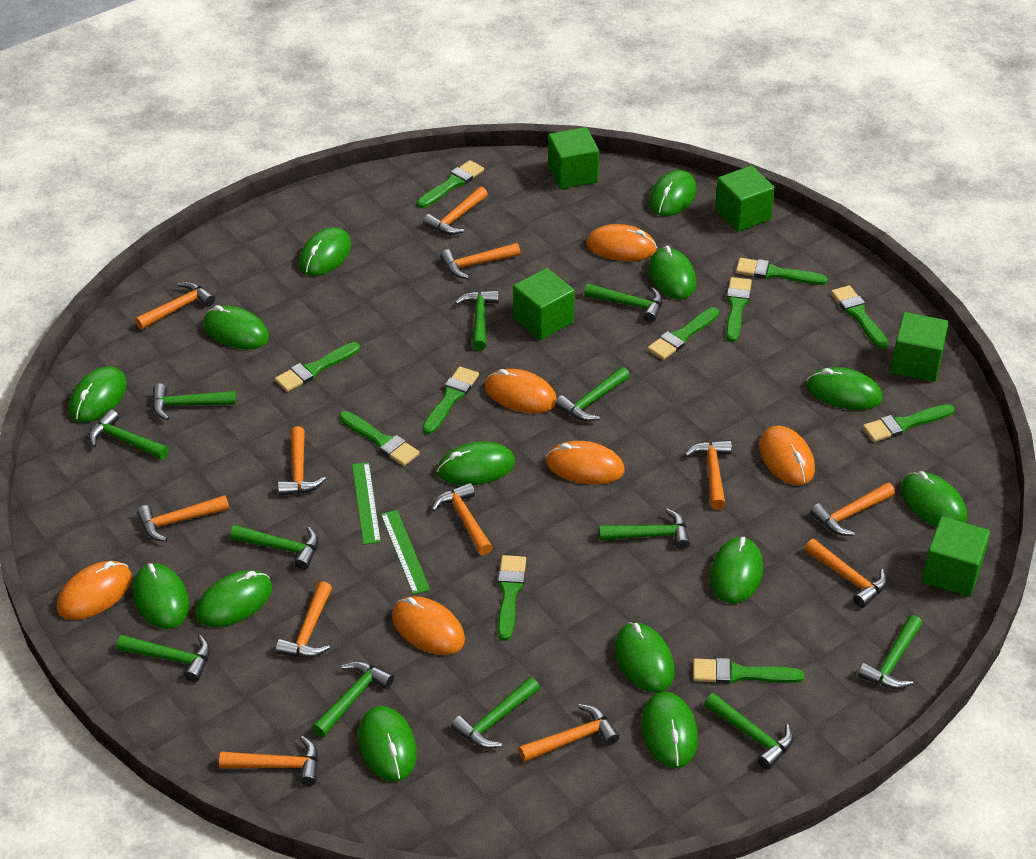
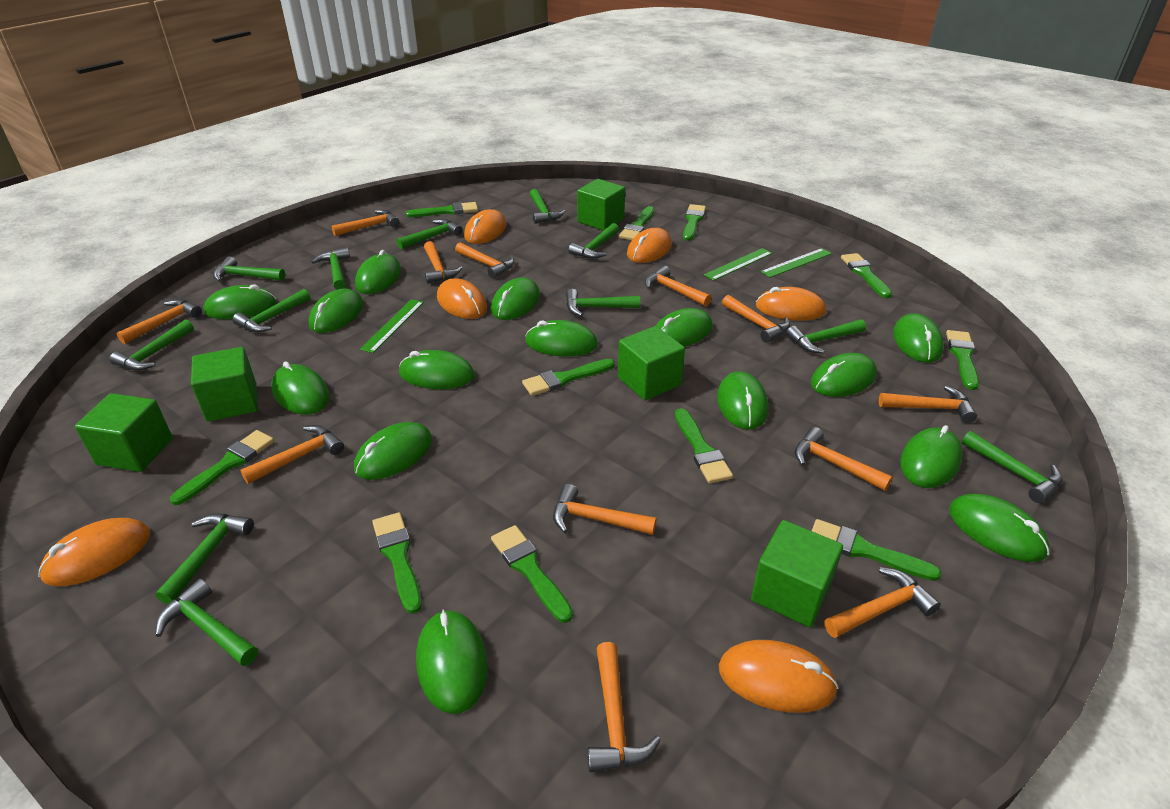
green mouse: 14 -> 15
green ruler: 2 -> 3

